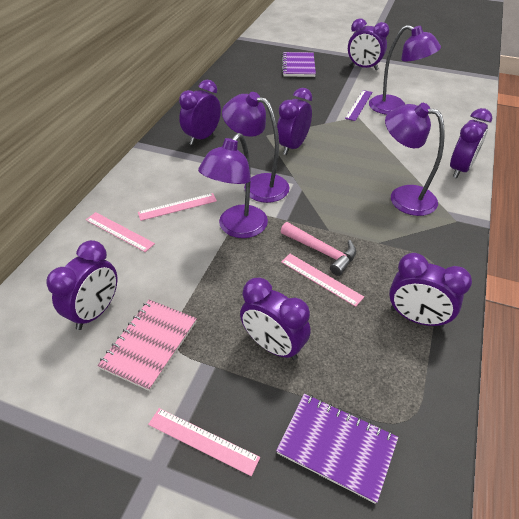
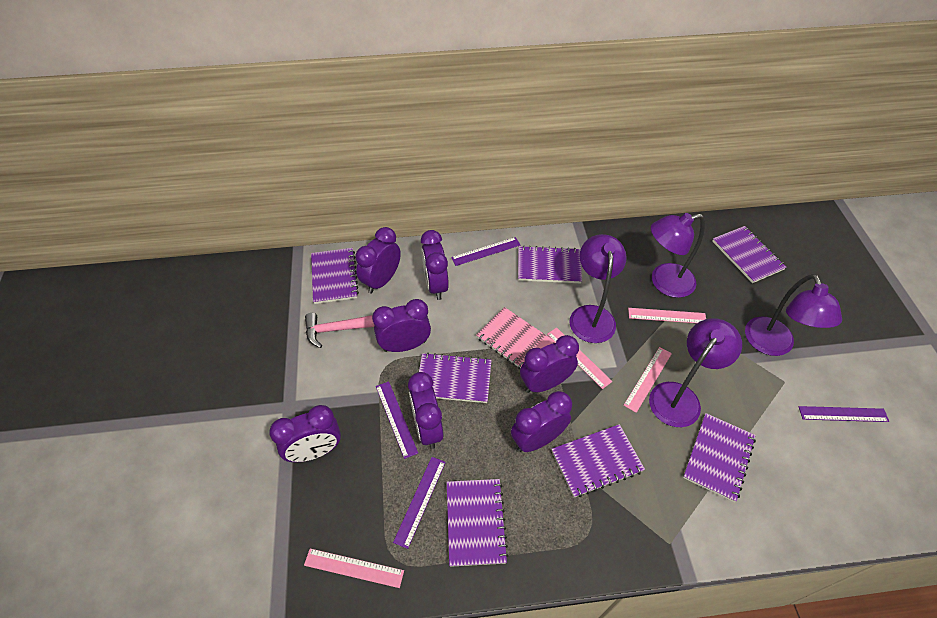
purple notebook: 2 -> 7
purple ruler: 1 -> 4

